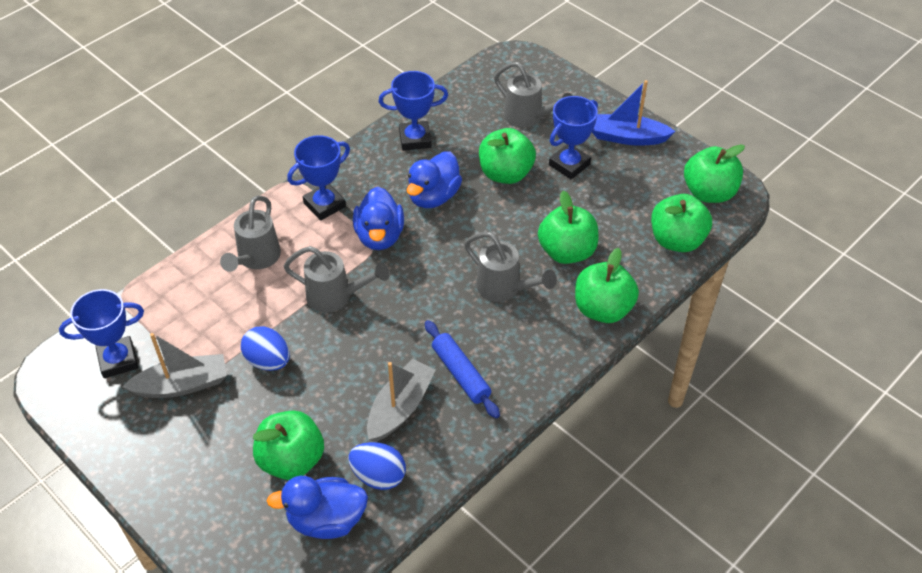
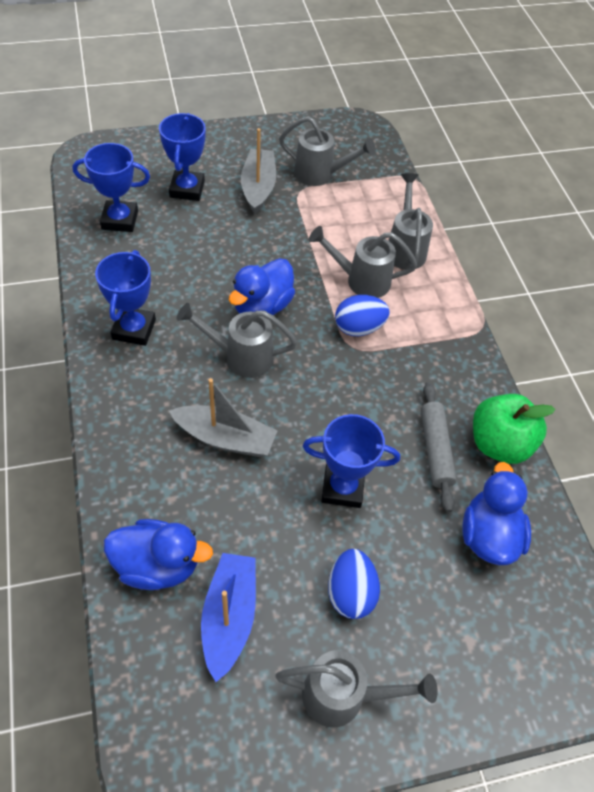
blue rolling pin: 1 -> 0
green apple: 6 -> 1
grey rolling pin: 0 -> 1
grey watering can: 4 -> 5

